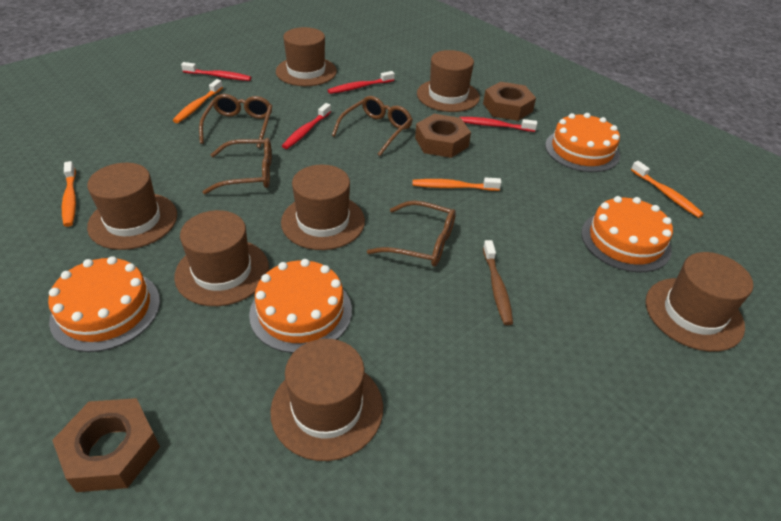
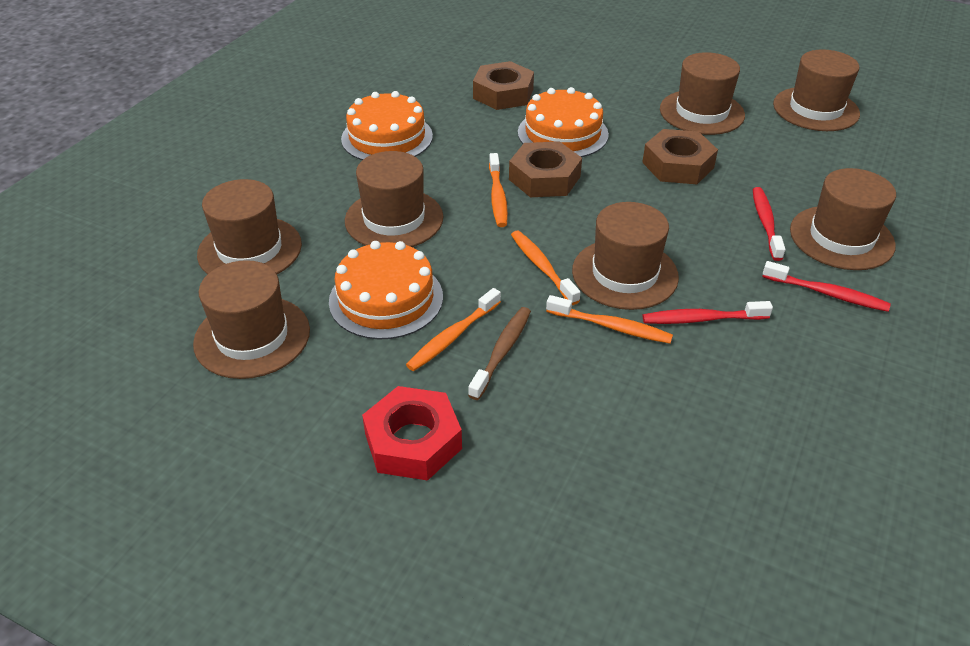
brown glasses: 4 -> 0
orange cake: 4 -> 3
red nut: 0 -> 1
red toothbrush: 4 -> 3

